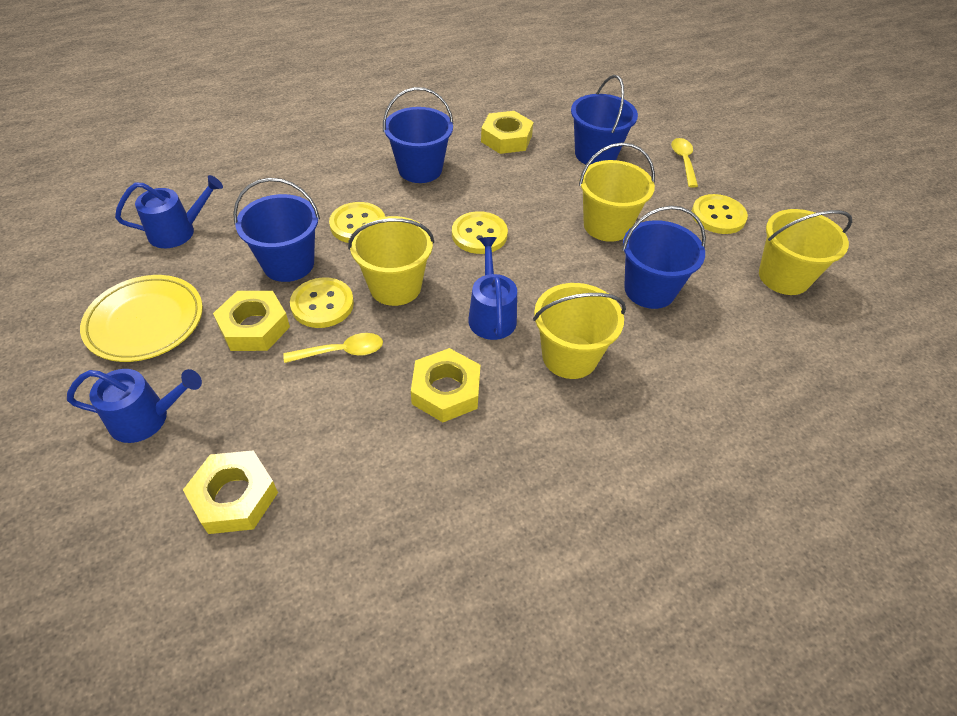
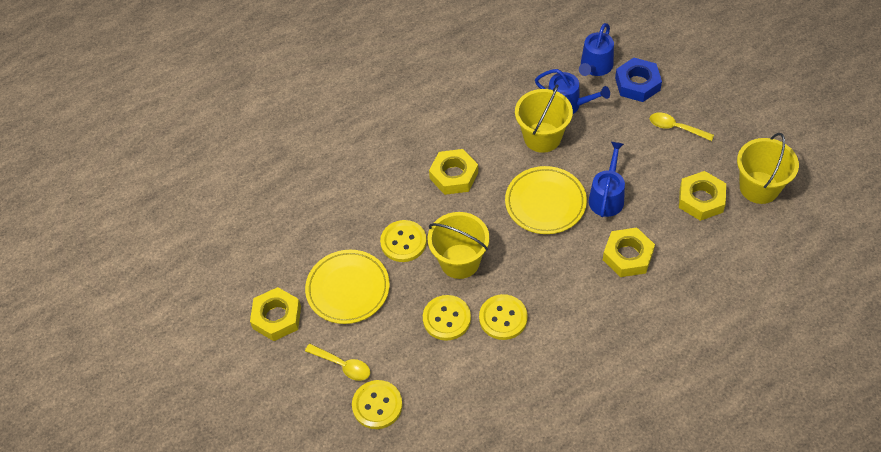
blue bucket: 4 -> 0
blue nut: 0 -> 1
yellow bucket: 4 -> 3
yellow plate: 1 -> 2

